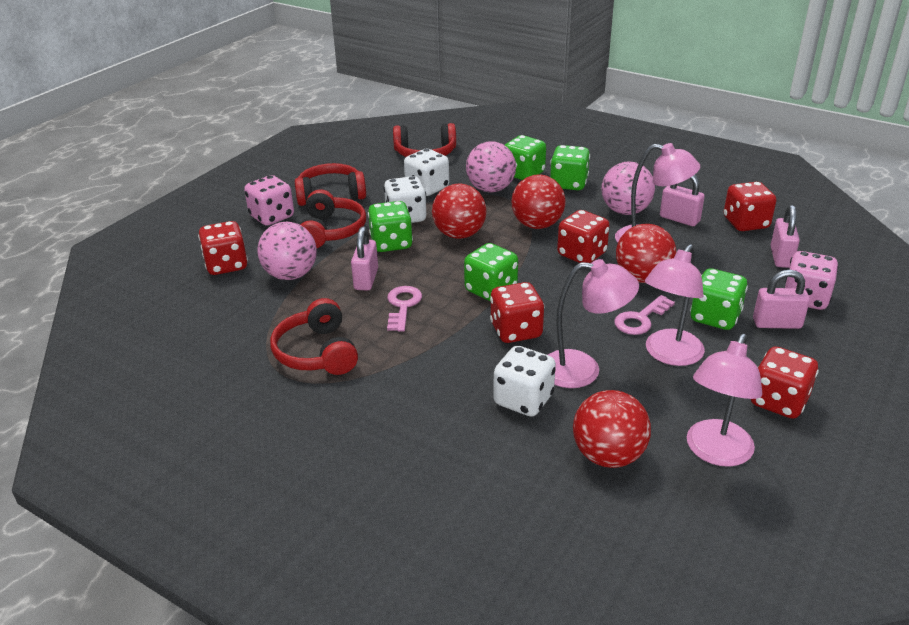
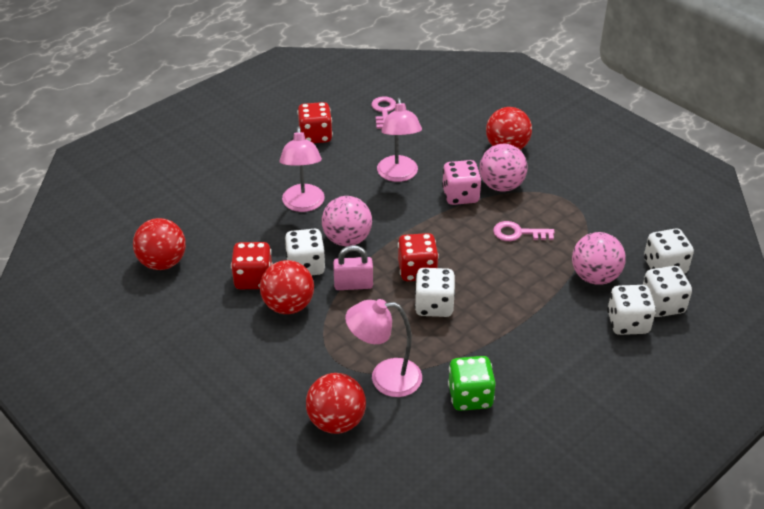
green dice: 5 -> 1
pink dice: 2 -> 1
pink lamp: 4 -> 3
pink padlock: 4 -> 1
red dice: 5 -> 3
red headphones: 4 -> 0
white dice: 3 -> 5

